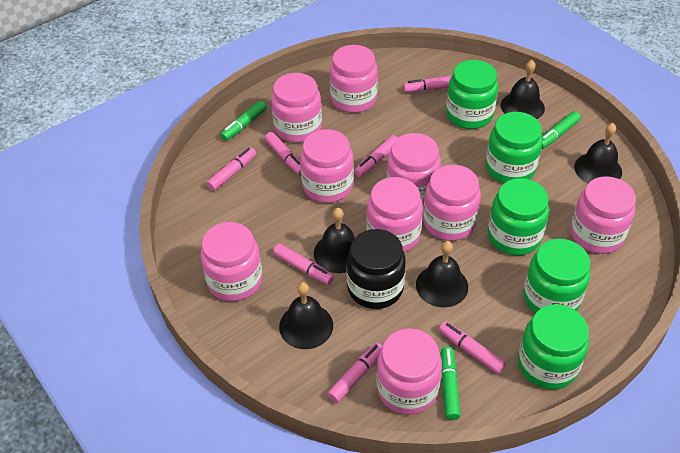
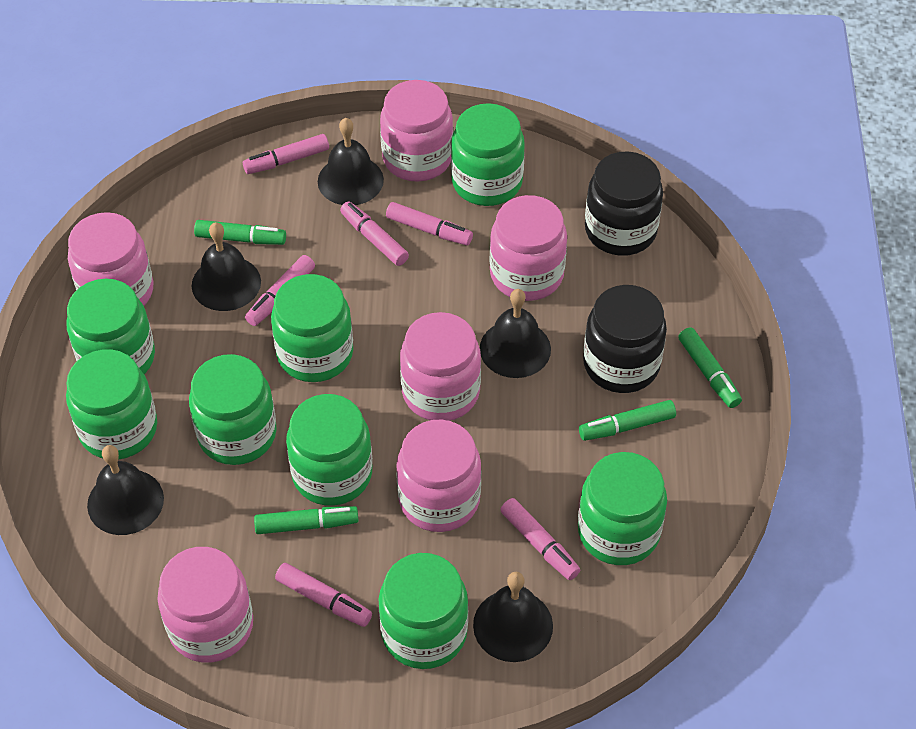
black jar: 1 -> 2
green jar: 5 -> 8
green marker: 3 -> 4
pink jar: 9 -> 6
pink marker: 7 -> 6

